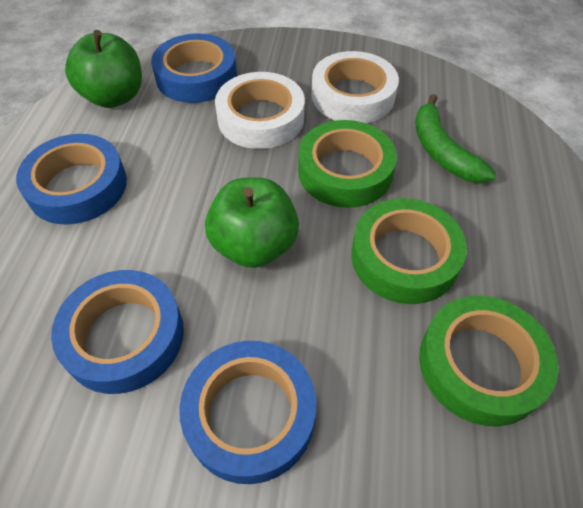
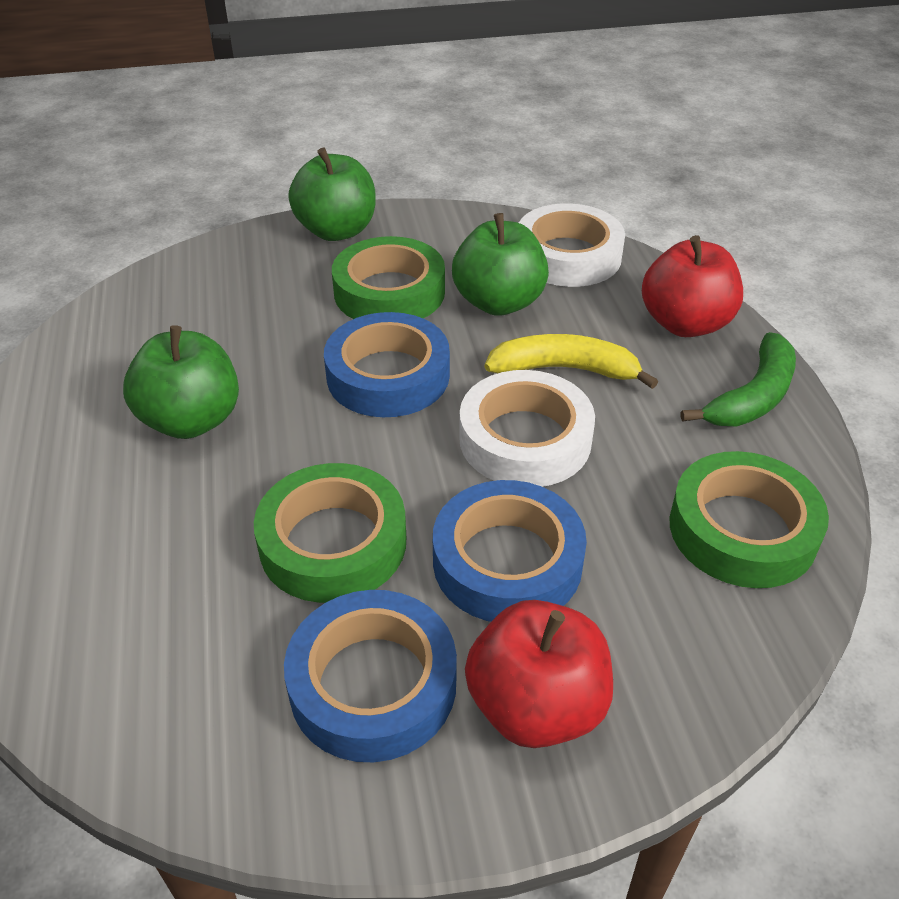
blue tape: 4 -> 3
green apple: 2 -> 3
red apple: 0 -> 2
yellow banana: 0 -> 1

